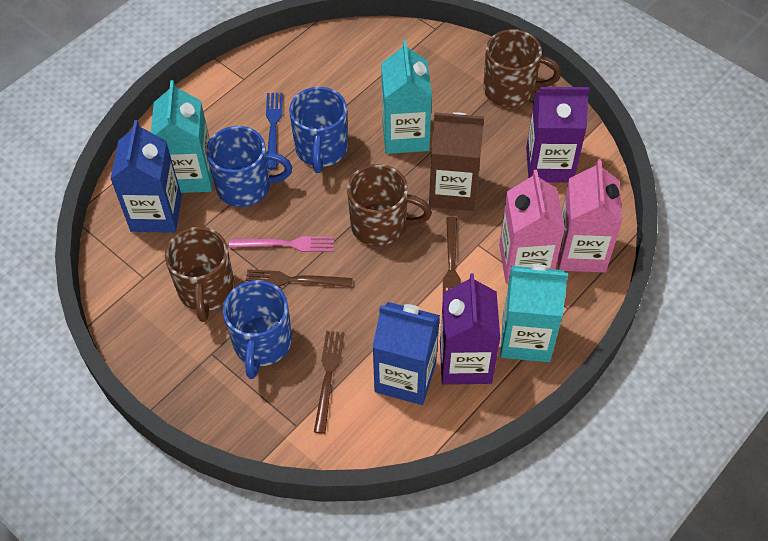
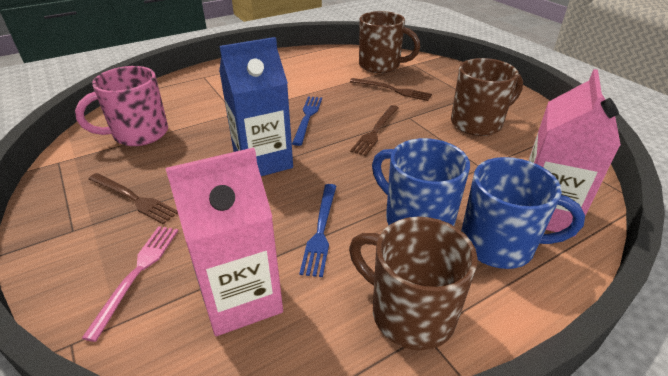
blue carton: 2 -> 1
blue fork: 1 -> 2
blue mug: 3 -> 2
brown carton: 1 -> 0
pink mug: 0 -> 1
purple carton: 2 -> 0
turquoise carton: 3 -> 0

